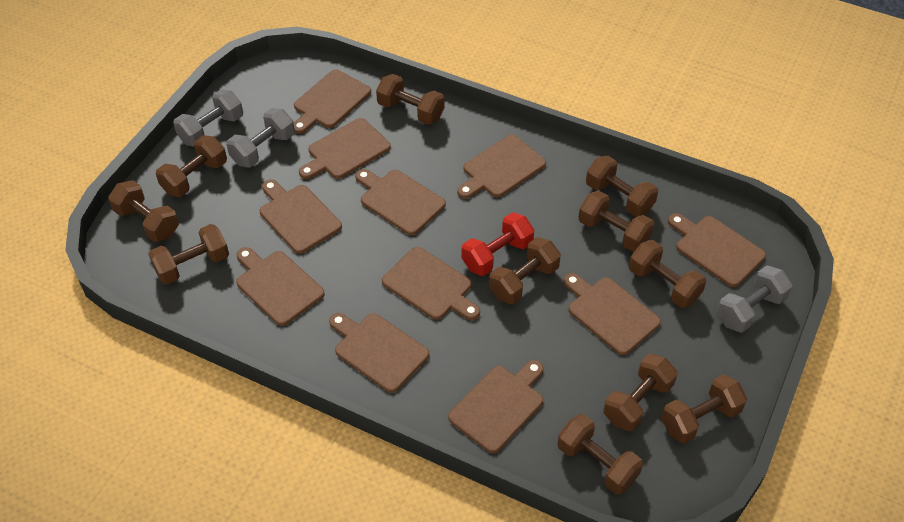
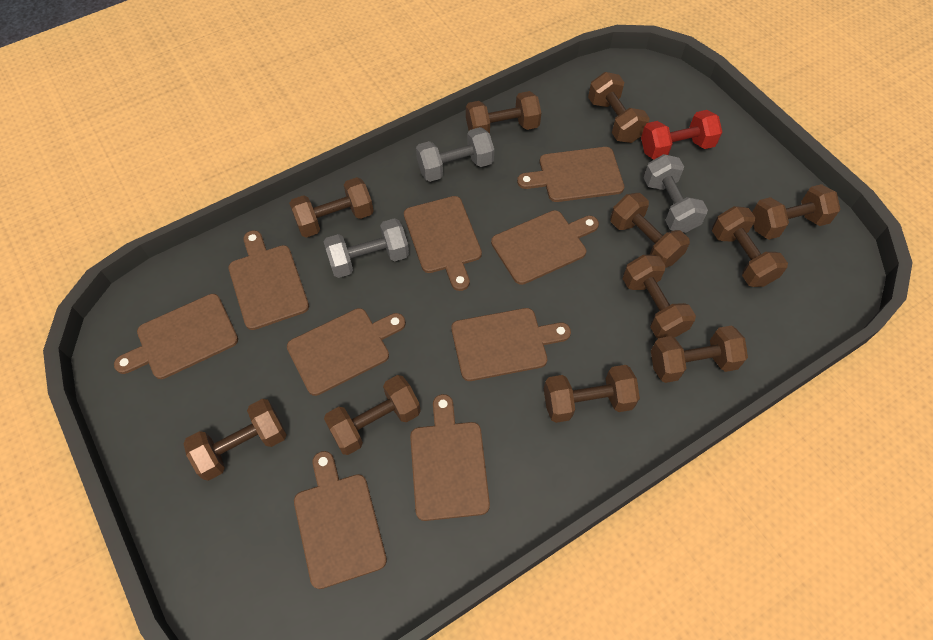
brown cutting board: 11 -> 9

